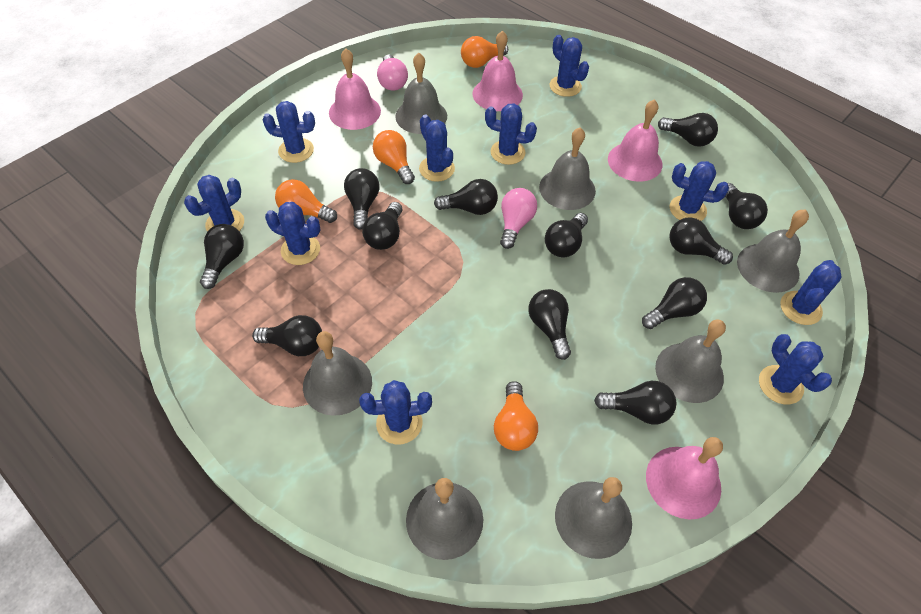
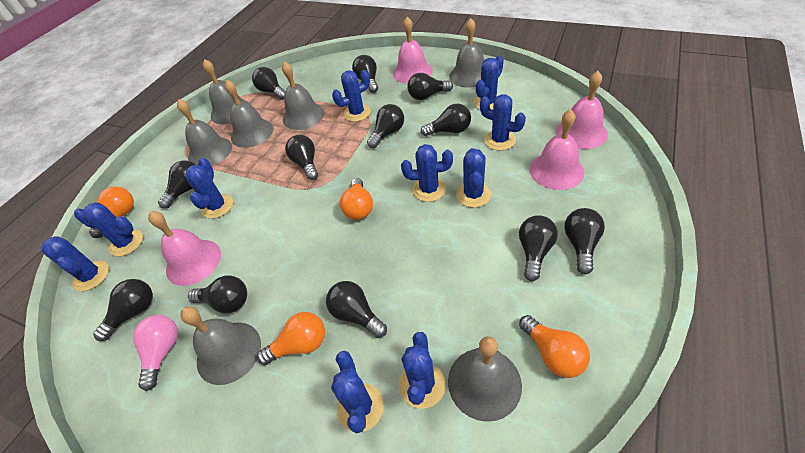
pink light bulb: 2 -> 1

